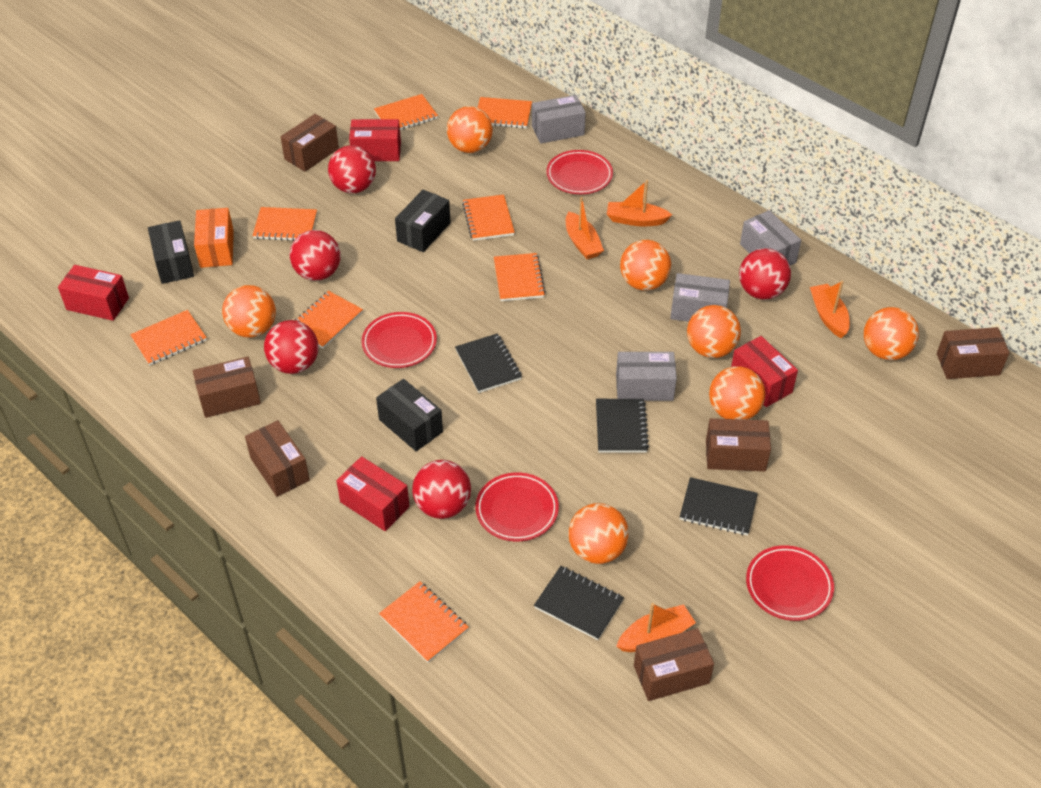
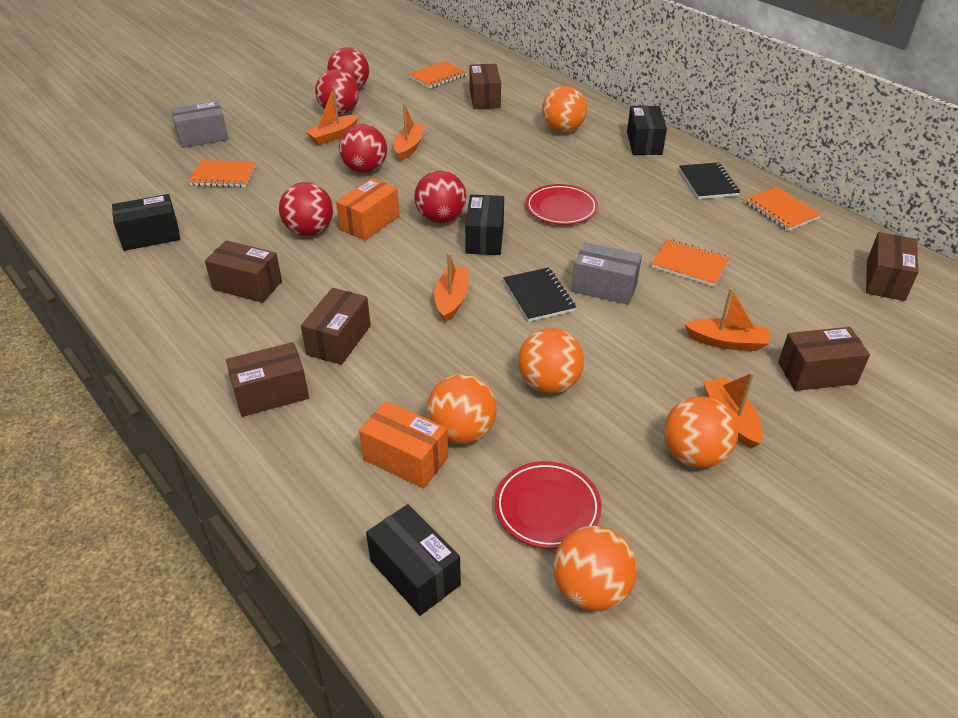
black box: 3 -> 4
black notebook: 4 -> 2
grey box: 4 -> 2
orange ball: 7 -> 5
orange boat: 4 -> 5
orange box: 1 -> 2
orange notebook: 8 -> 4
red box: 4 -> 0
red plate: 4 -> 2

